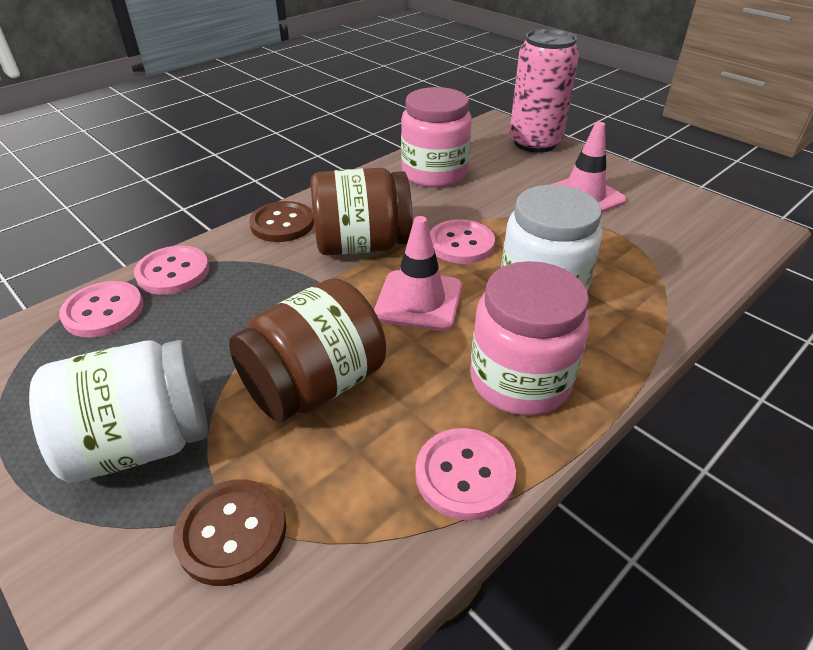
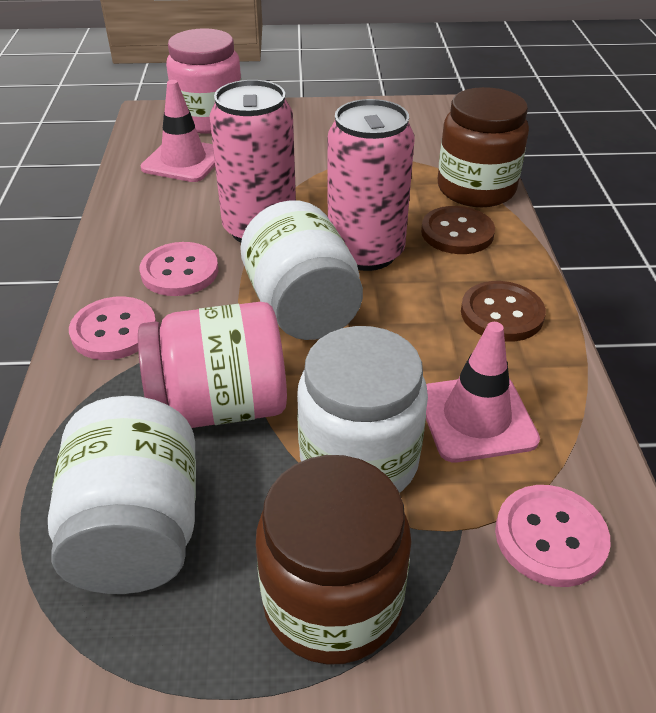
pink button: 4 -> 3
pink can: 1 -> 2
white jar: 2 -> 3

